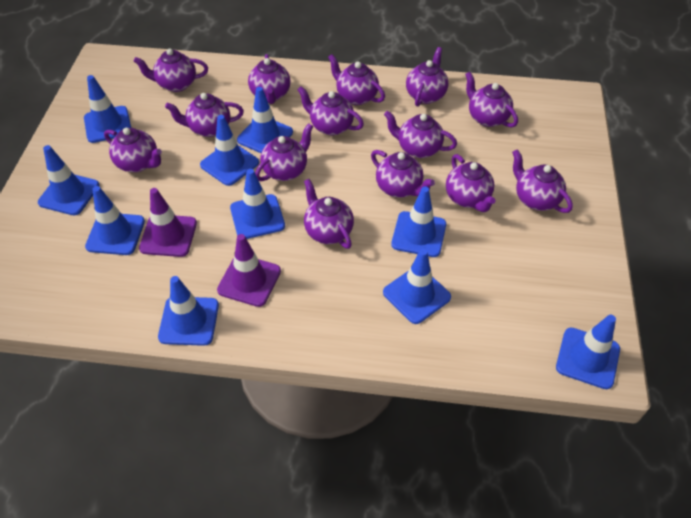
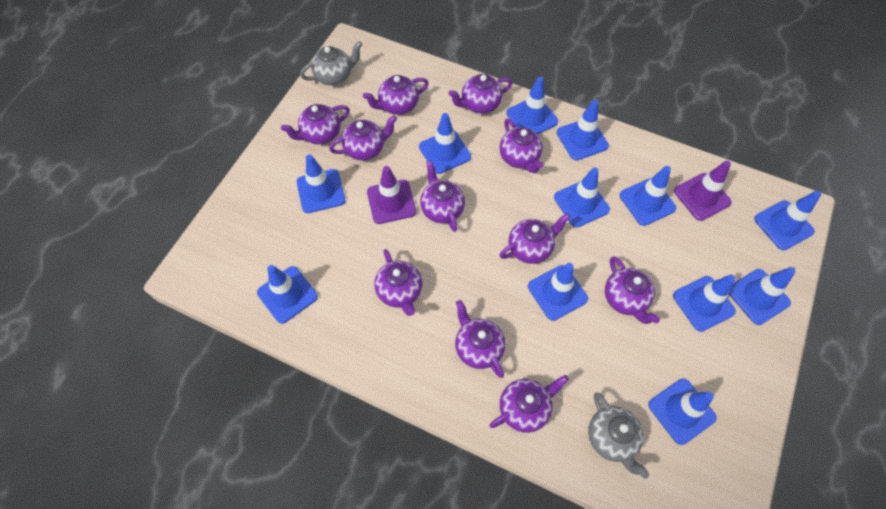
blue traffic cone: 10 -> 12
grey teapot: 0 -> 2
purple teapot: 14 -> 11

